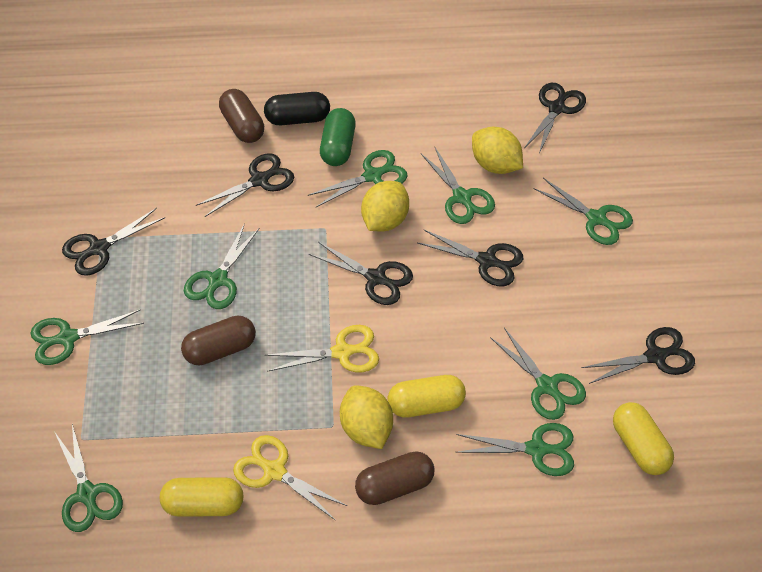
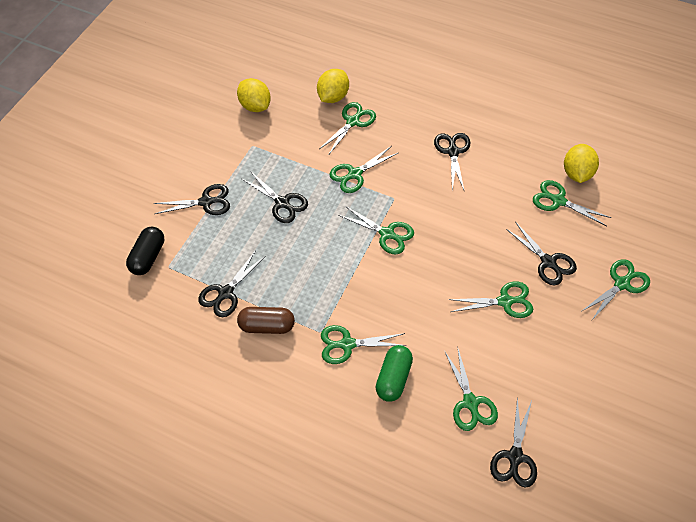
brown capsule: 3 -> 1
yellow capsule: 3 -> 0
yellow scissors: 2 -> 0

